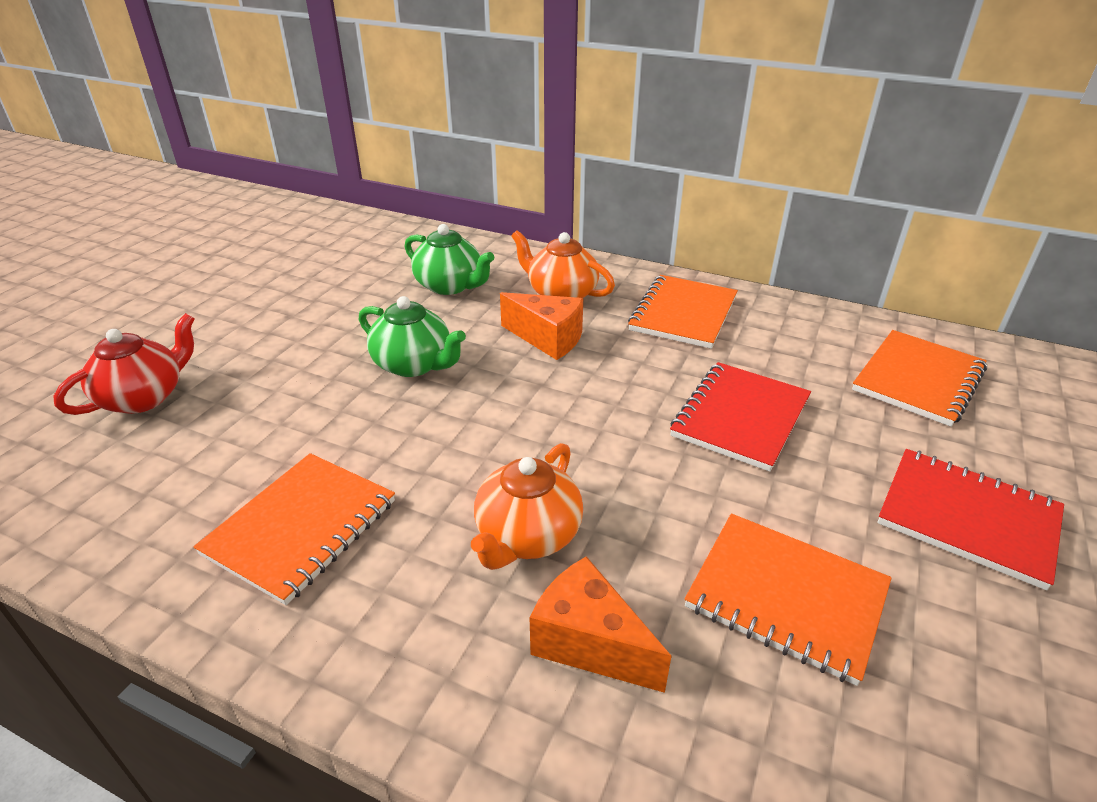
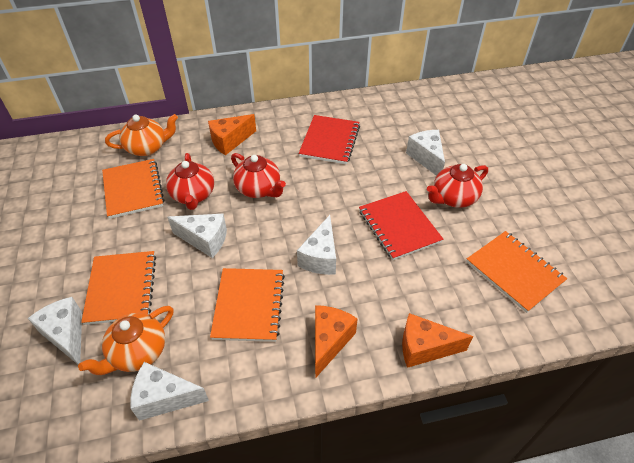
green teapot: 2 -> 0
orange cheese: 2 -> 3
red teapot: 1 -> 3
white cheese: 0 -> 5

